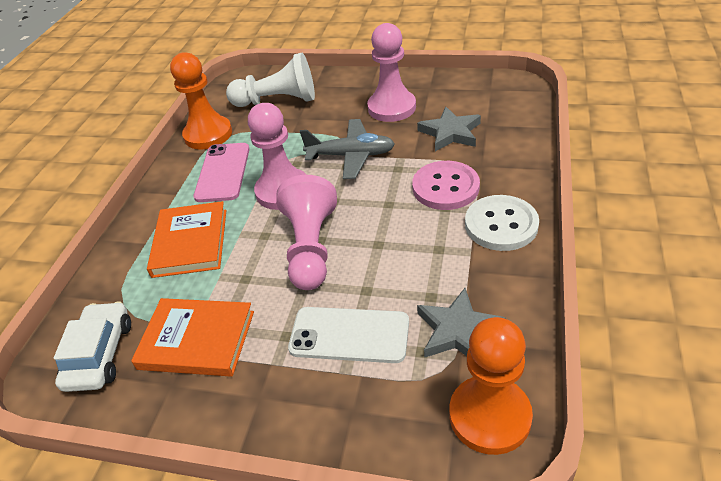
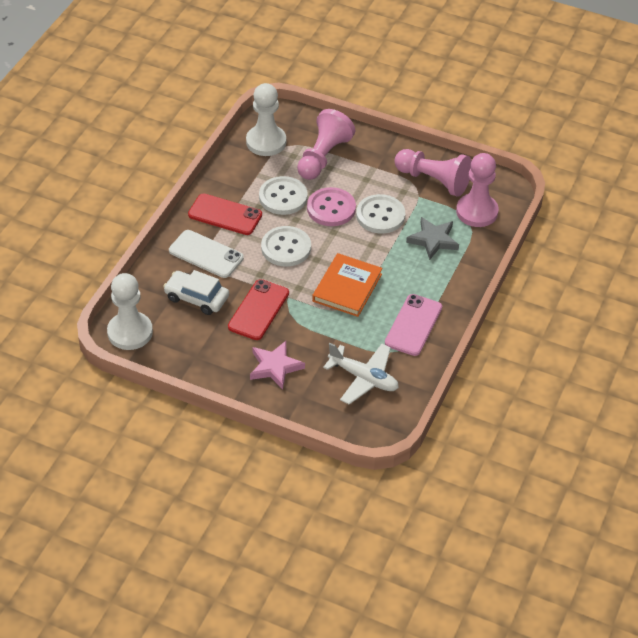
grey plane: 1 -> 0
grey star: 2 -> 1
orange book: 2 -> 1
orange pawn: 2 -> 0
pink star: 0 -> 1
red phone: 0 -> 2
white button: 1 -> 3
white pawn: 1 -> 2
white plane: 0 -> 1

